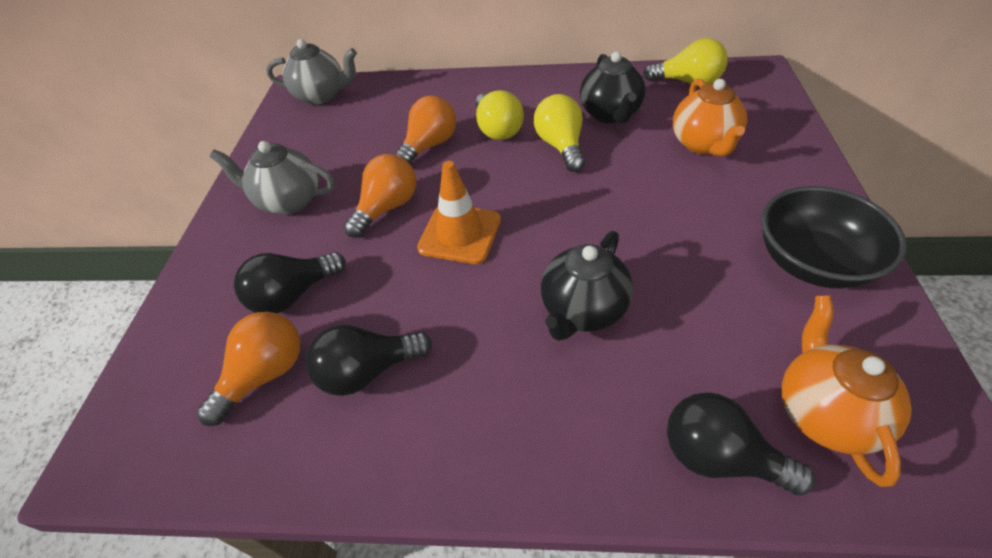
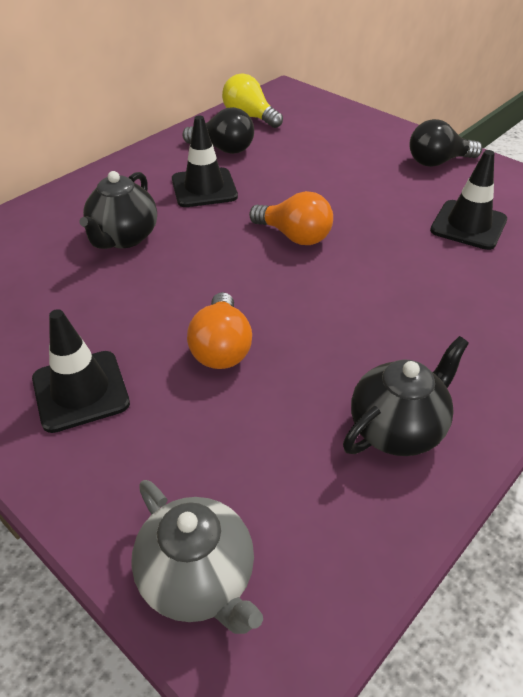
black bowl: 1 -> 0
black light bulb: 3 -> 2
black traffic cone: 0 -> 3
grey teapot: 2 -> 1
orange light bulb: 3 -> 2
orange teapot: 2 -> 0
orange traffic cone: 1 -> 0
yellow light bulb: 3 -> 1

